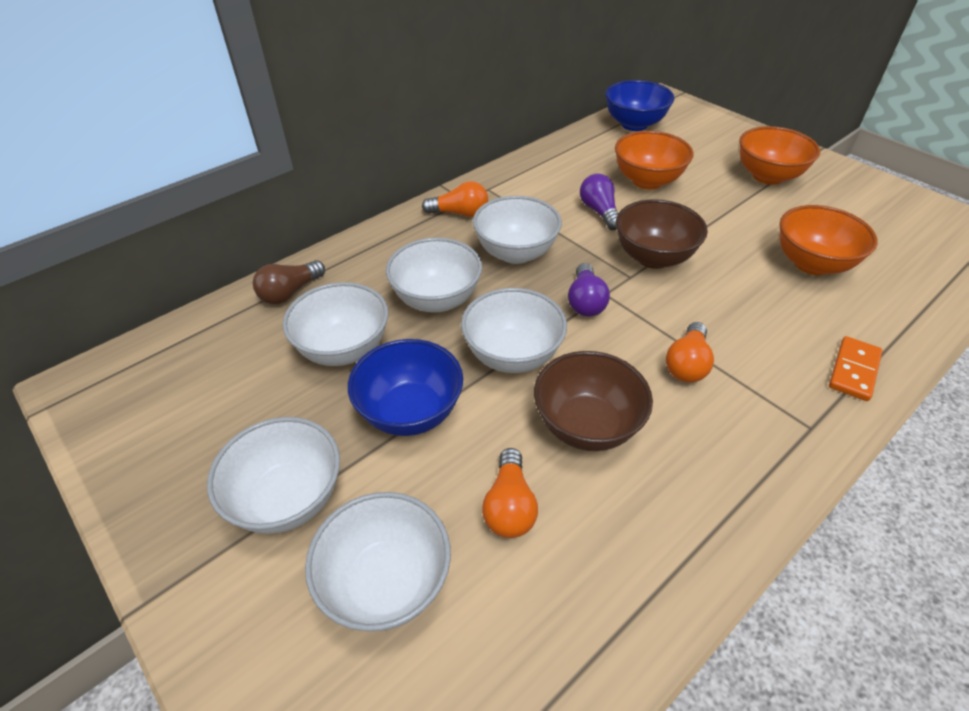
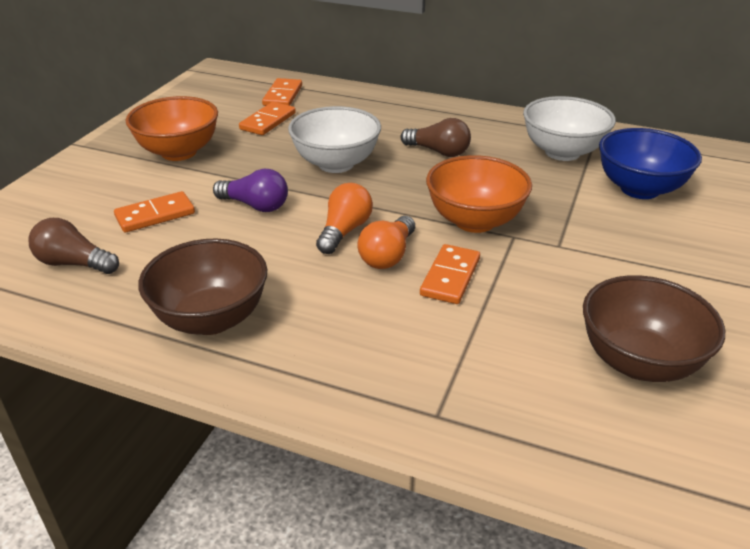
blue bowl: 2 -> 1
brown light bulb: 1 -> 2
orange bowl: 3 -> 2
orange domino: 1 -> 4
orange light bulb: 3 -> 2
purple light bulb: 2 -> 1
white bowl: 6 -> 2

